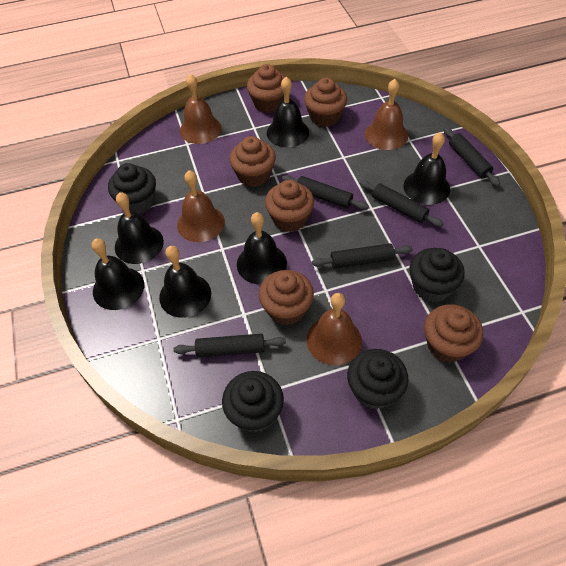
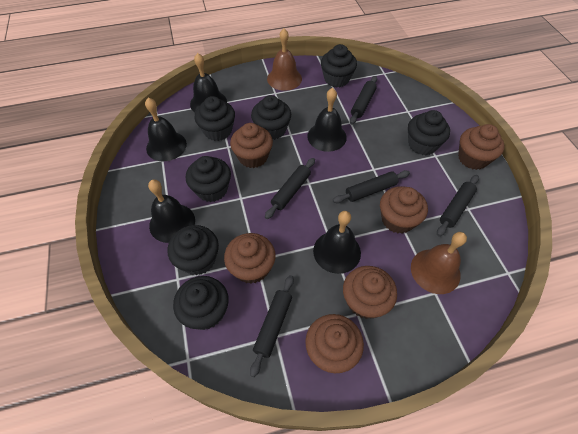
black bell: 6 -> 5
black cupcake: 4 -> 7
brown bell: 4 -> 2

